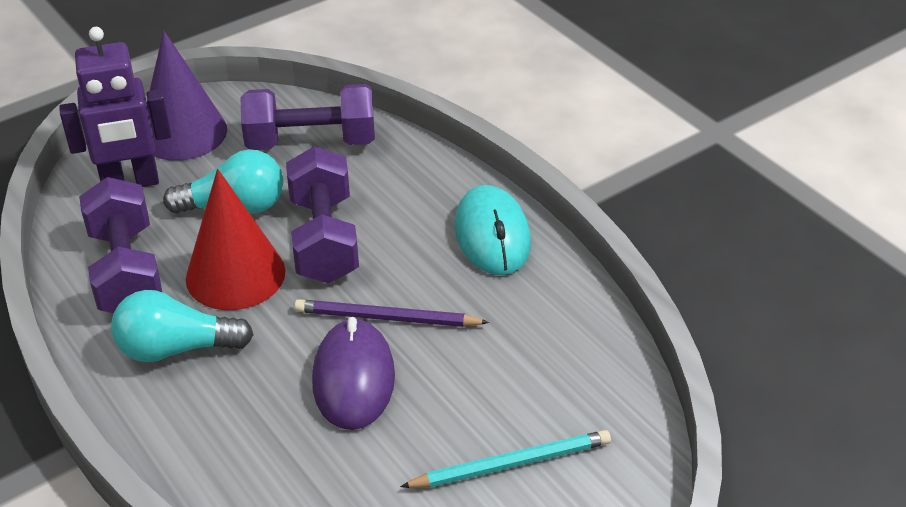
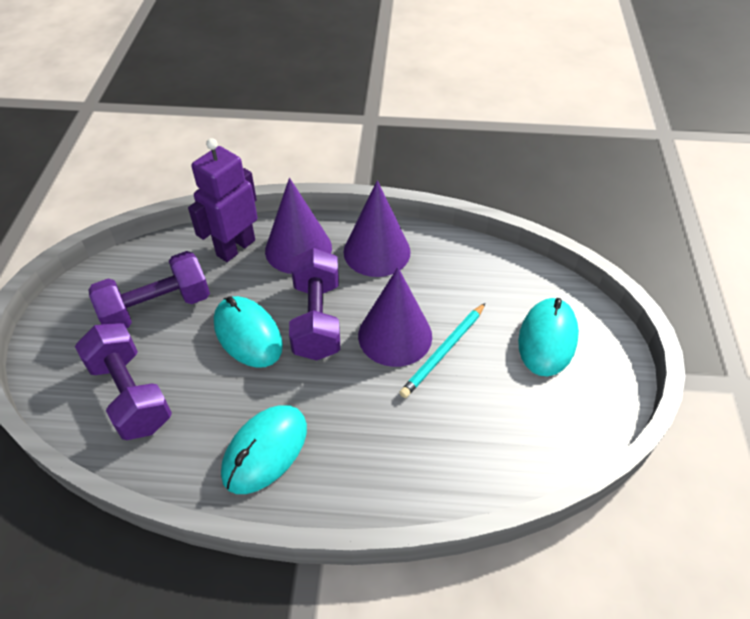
purple cone: 1 -> 3
purple mouse: 1 -> 0
purple pencil: 1 -> 0
red cone: 1 -> 0
turquoise light bulb: 2 -> 0
turquoise mouse: 1 -> 3

